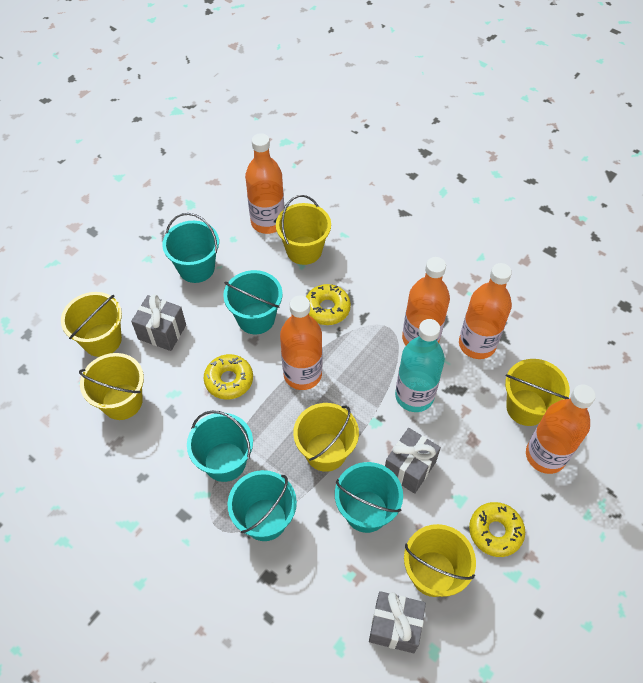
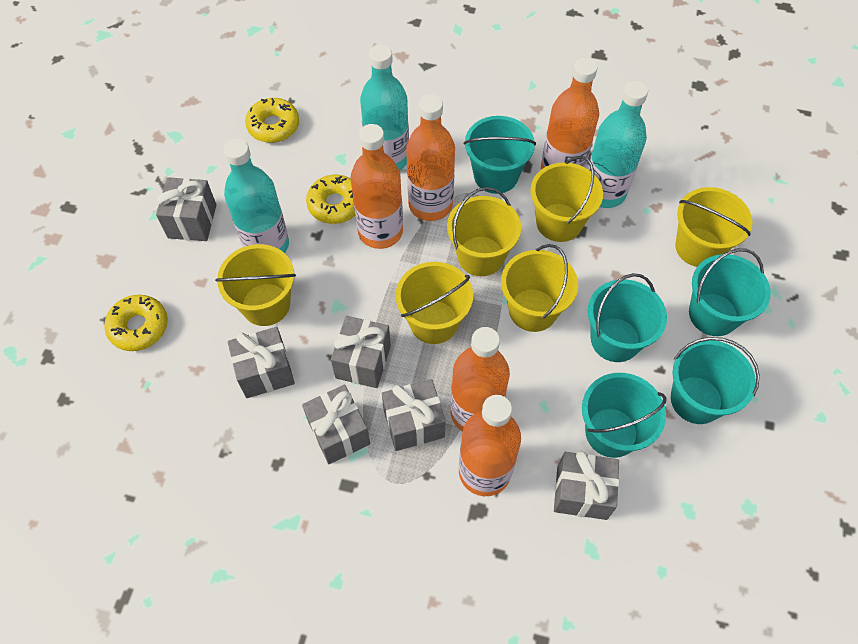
grey gift: 3 -> 6
turquoise bottle: 1 -> 3

